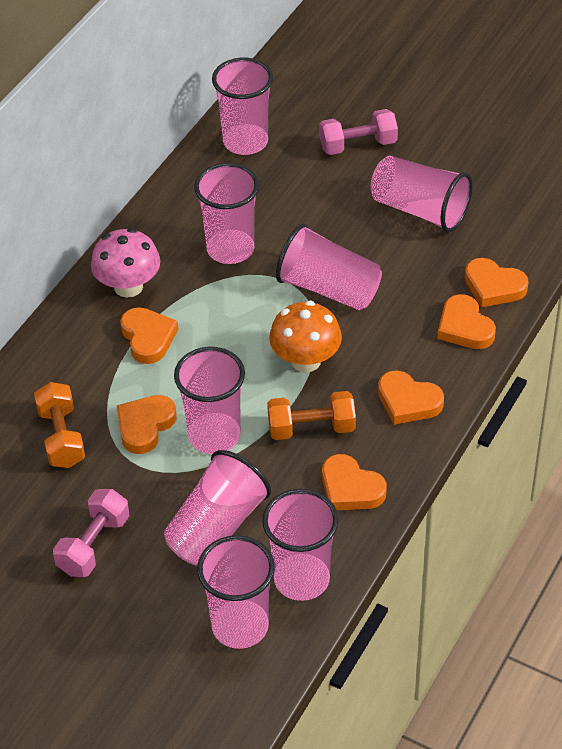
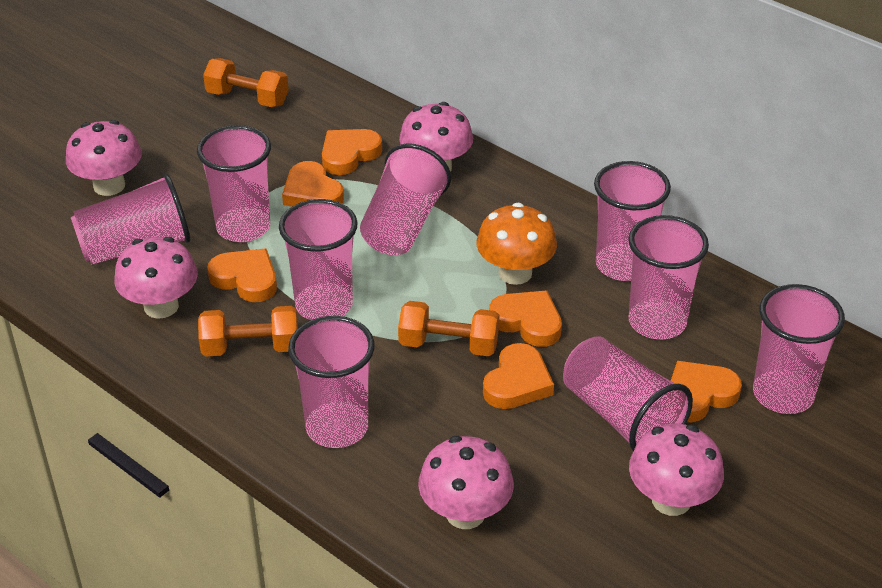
orange dumbbell: 2 -> 3
pink cup: 8 -> 9
pink dumbbell: 2 -> 0
pink mushroom: 1 -> 5

